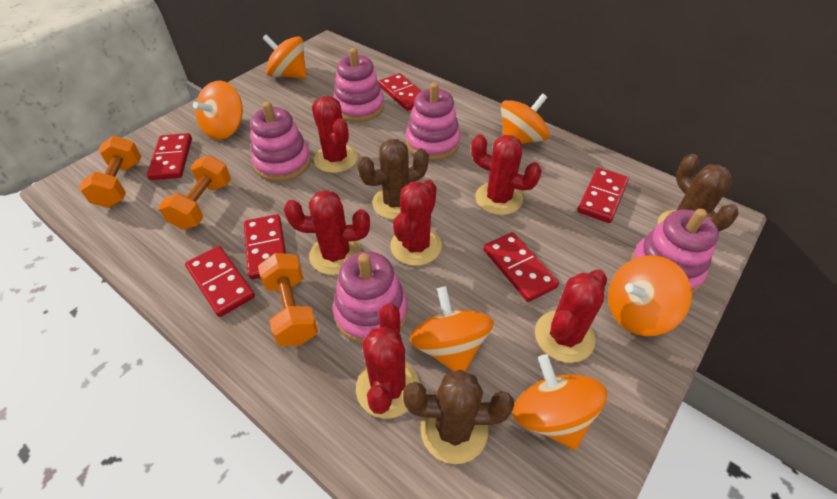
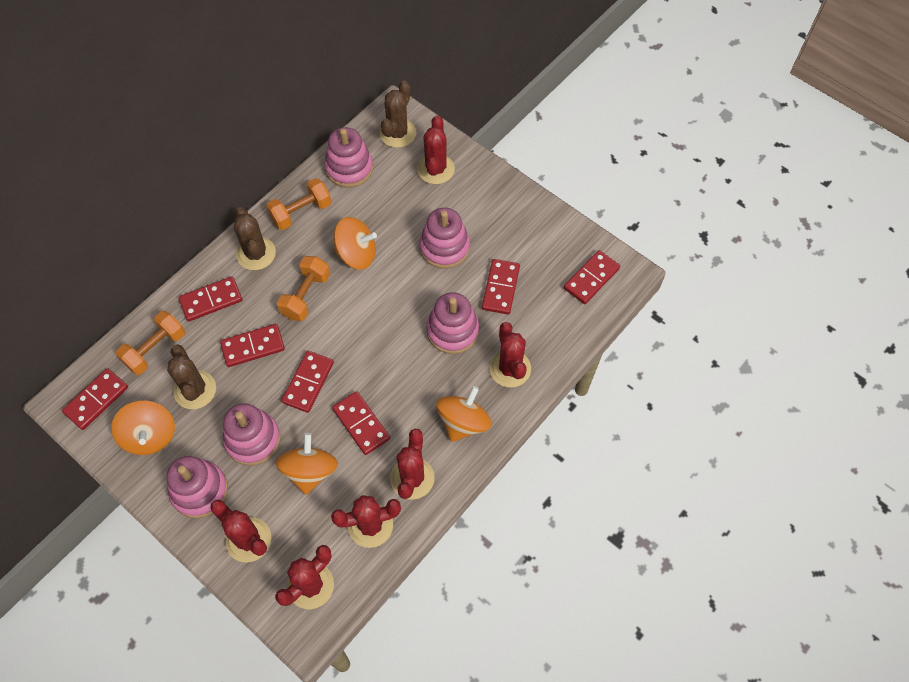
orange spinning top: 6 -> 4
red domino: 6 -> 7

